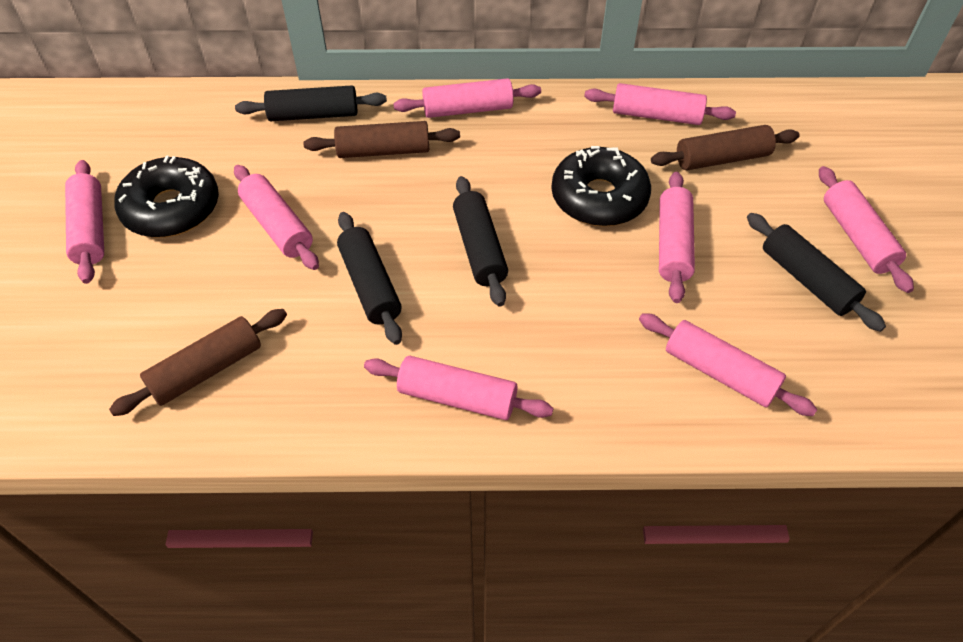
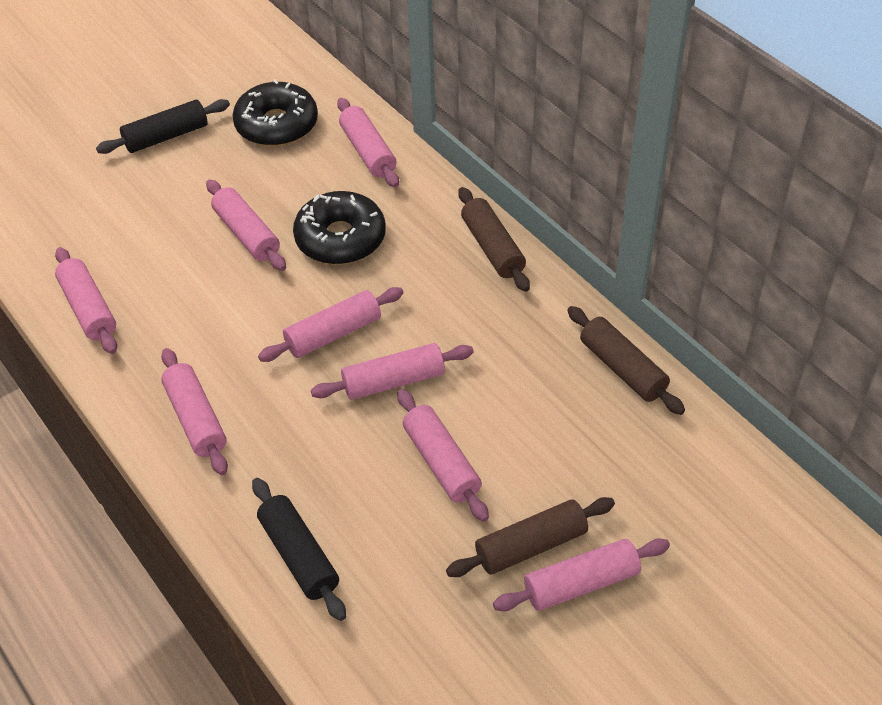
black rolling pin: 4 -> 2

